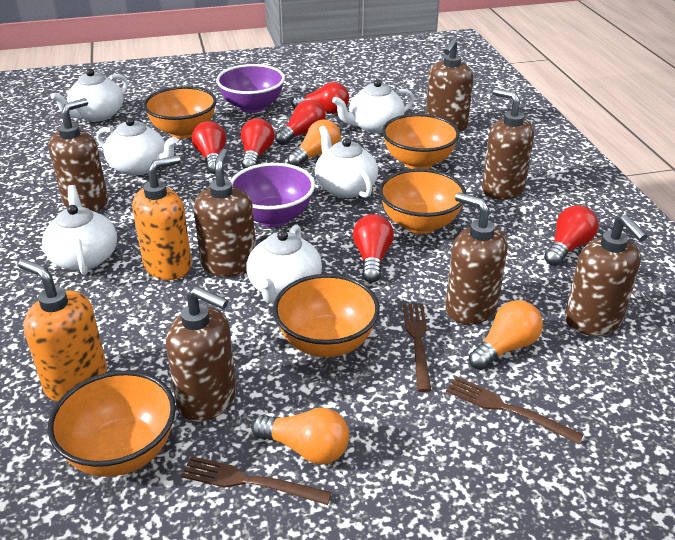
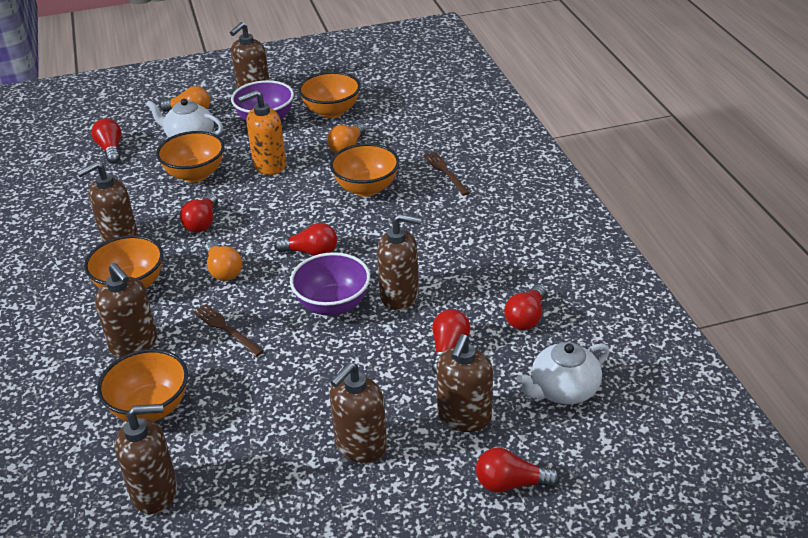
brown fork: 3 -> 2
orange soap dispenser: 2 -> 1
white teapot: 6 -> 2

